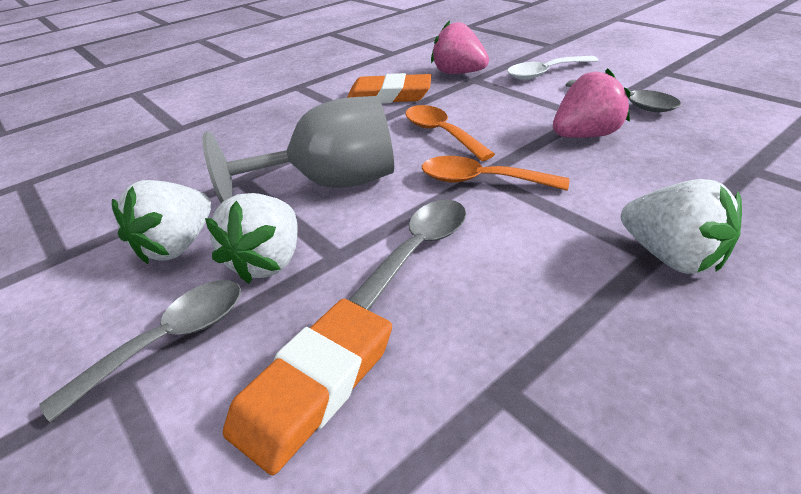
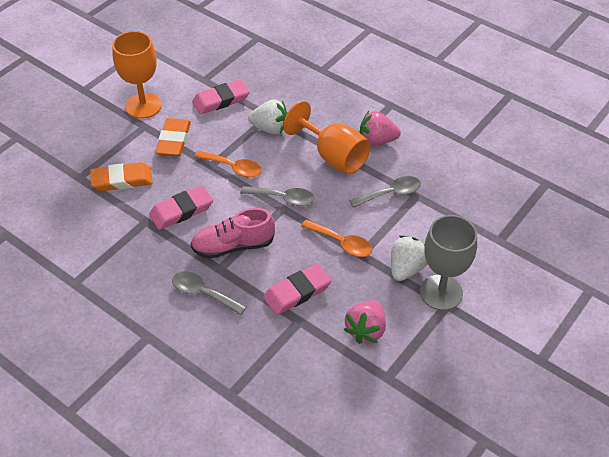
orange goblet: 0 -> 2
pink eraser: 0 -> 3
pink shoe: 0 -> 1
white spoon: 1 -> 0
white strawberry: 3 -> 2

